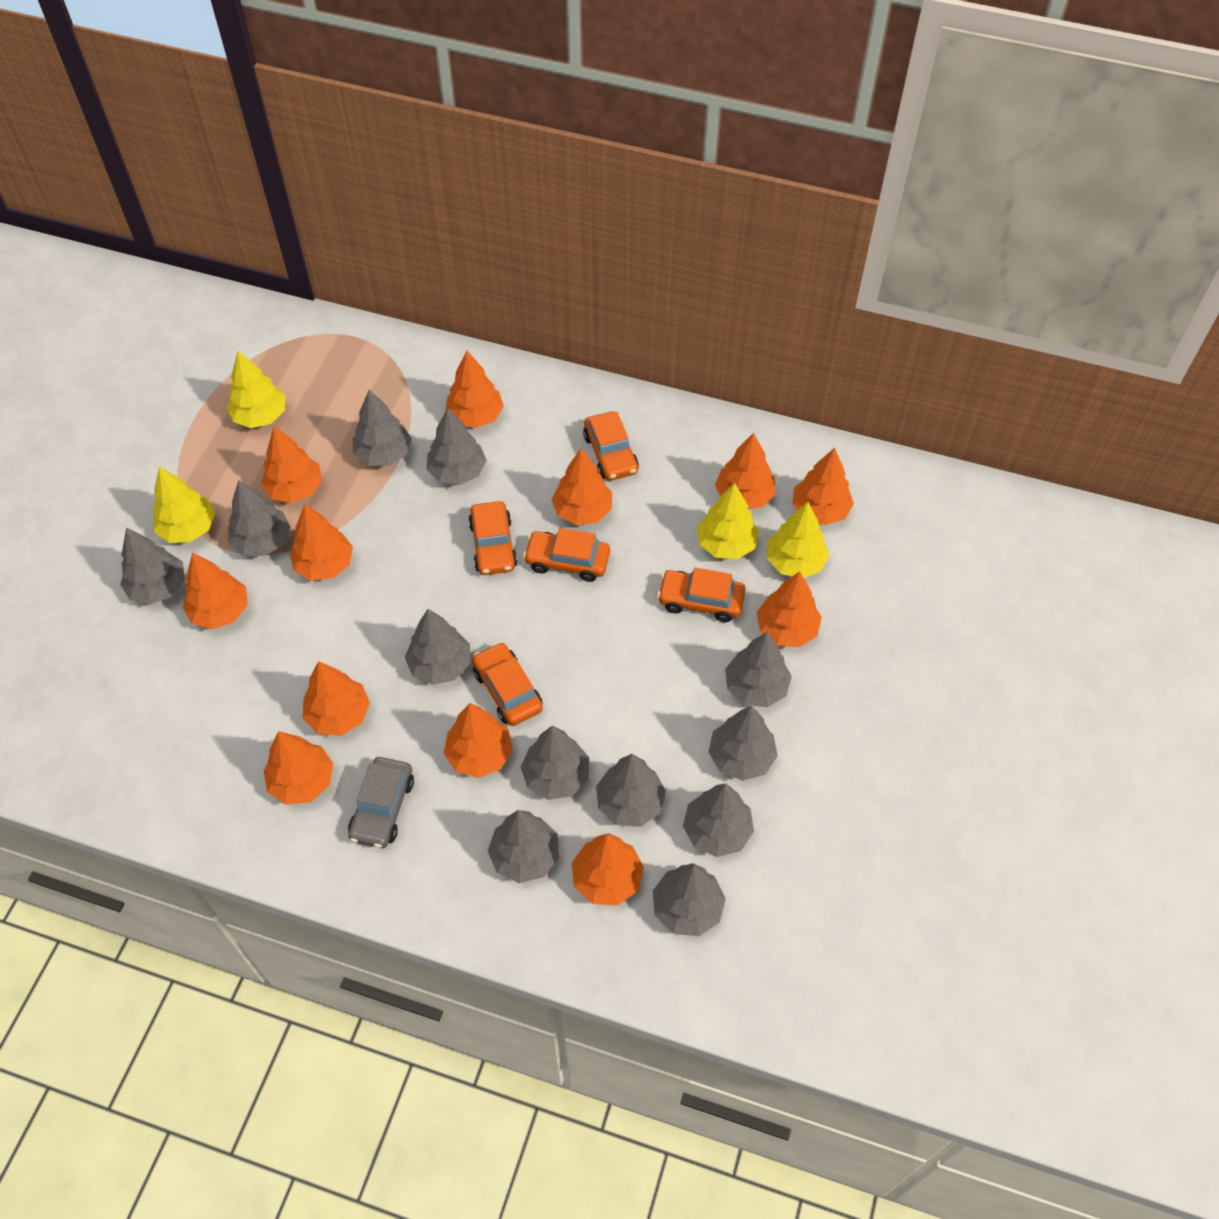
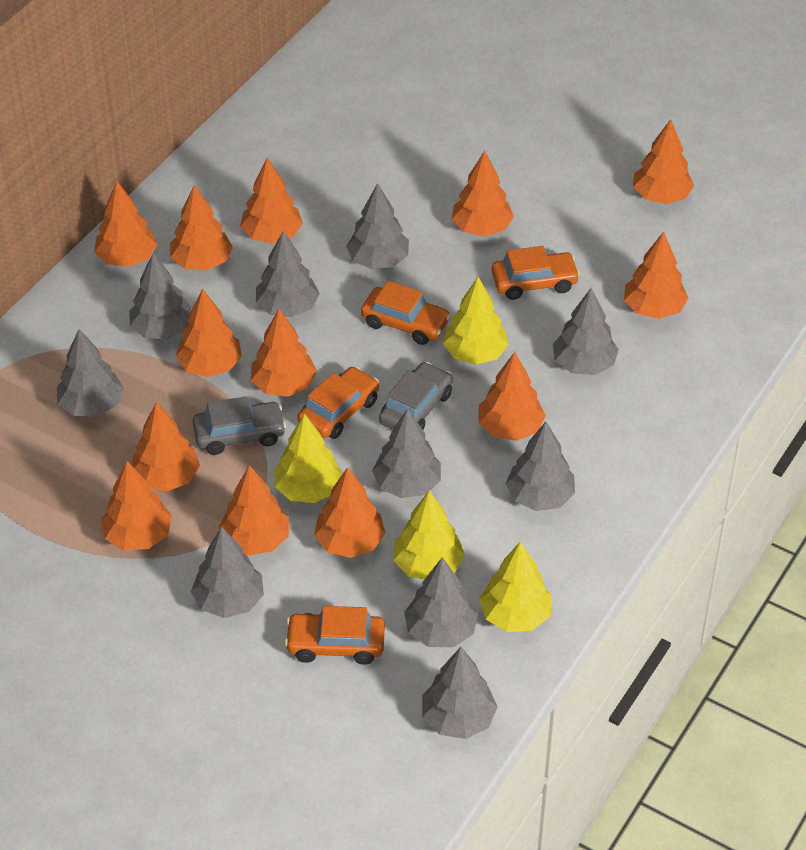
grey car: 1 -> 2
grey tree: 12 -> 10
orange car: 5 -> 4
orange tree: 12 -> 13

